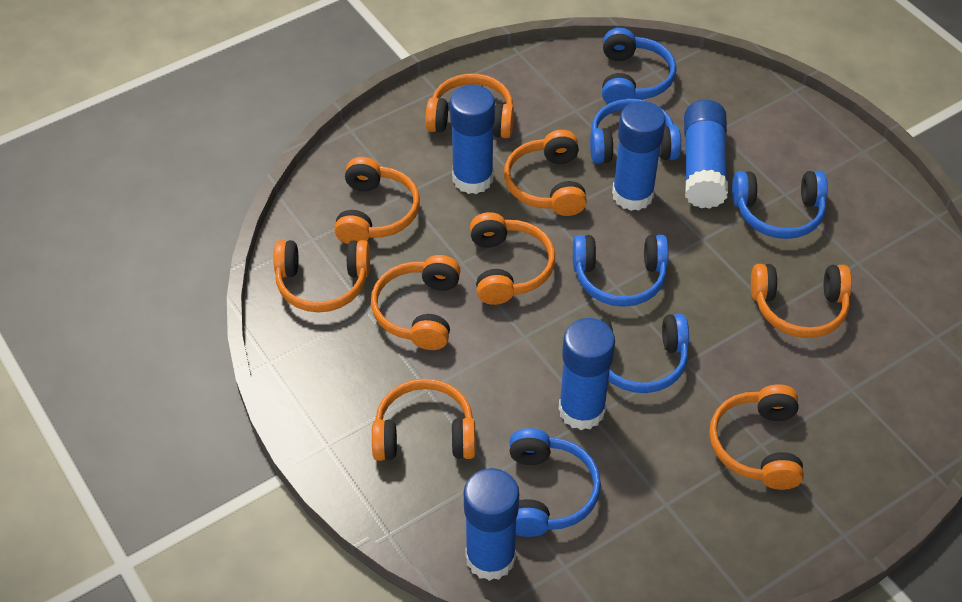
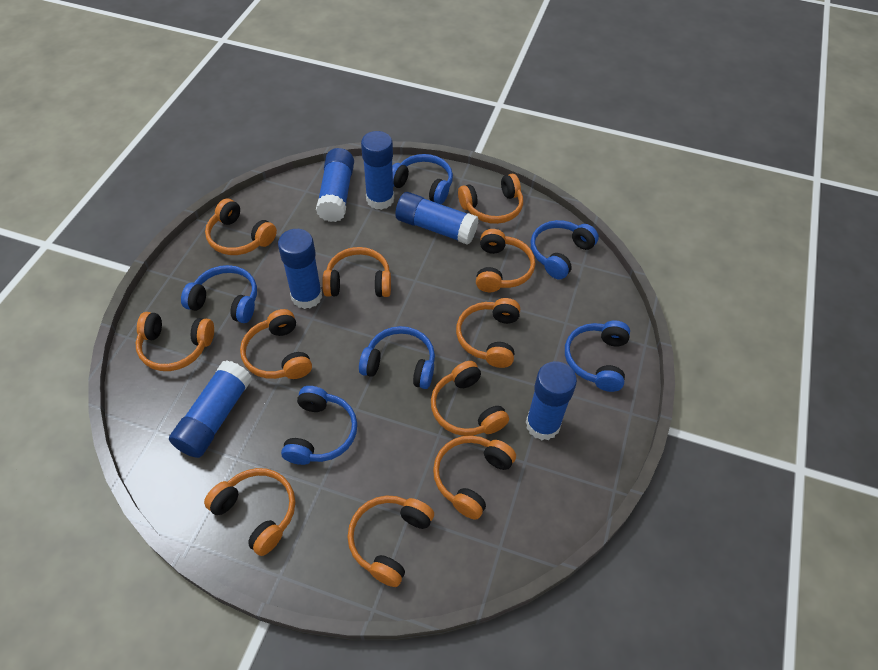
blue glue stick: 5 -> 6
orange headphones: 9 -> 11

